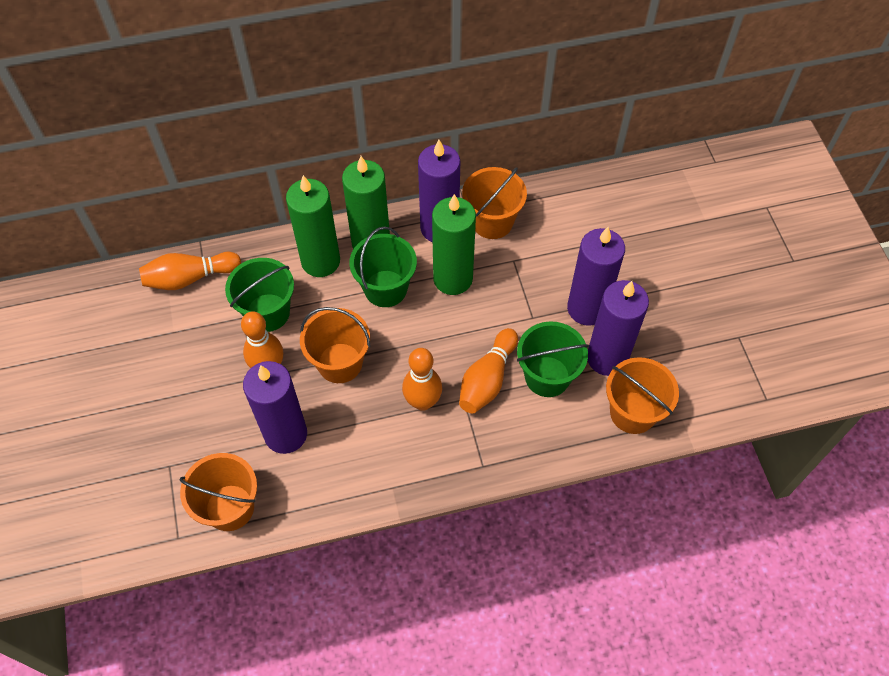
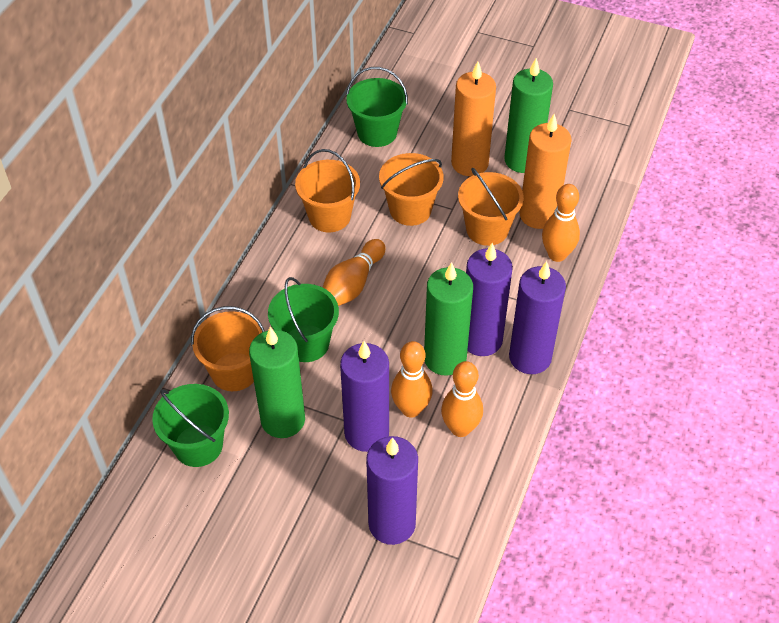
orange candle: 0 -> 2

